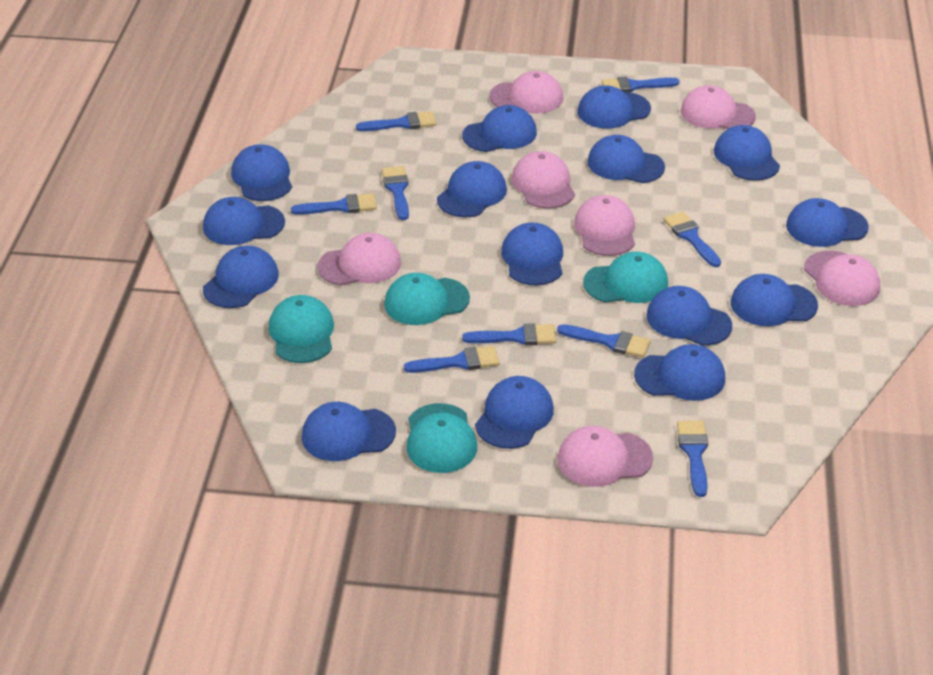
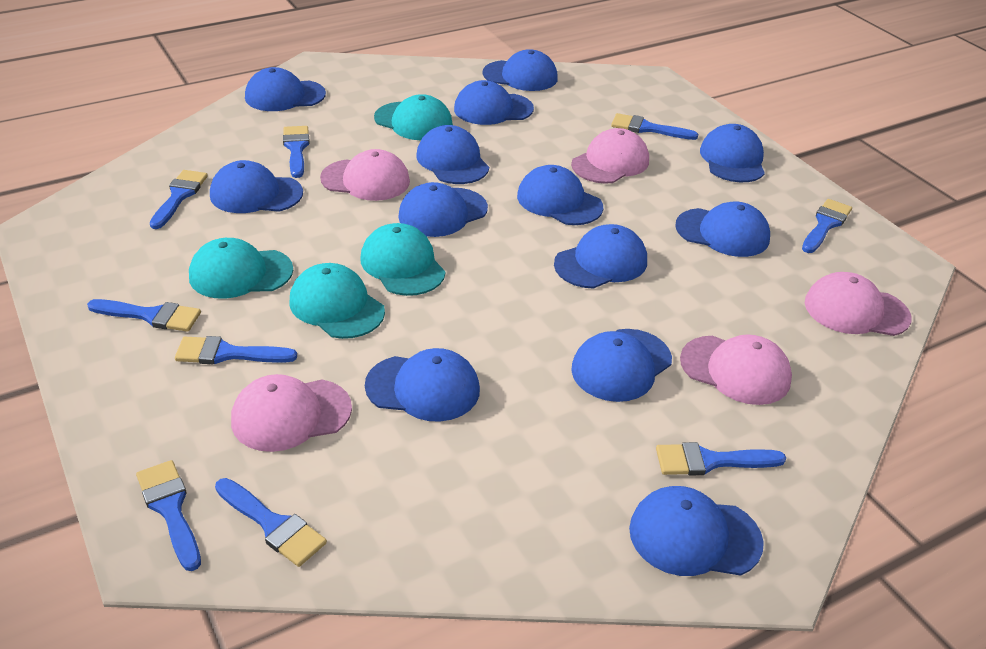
blue cap: 15 -> 13
pink cap: 7 -> 5

